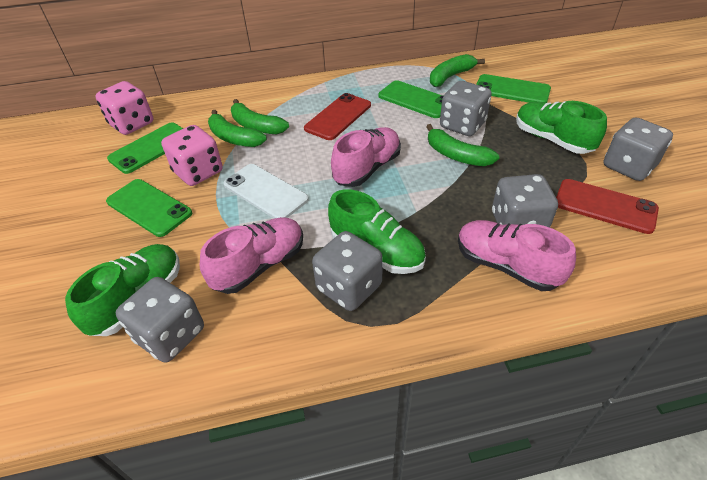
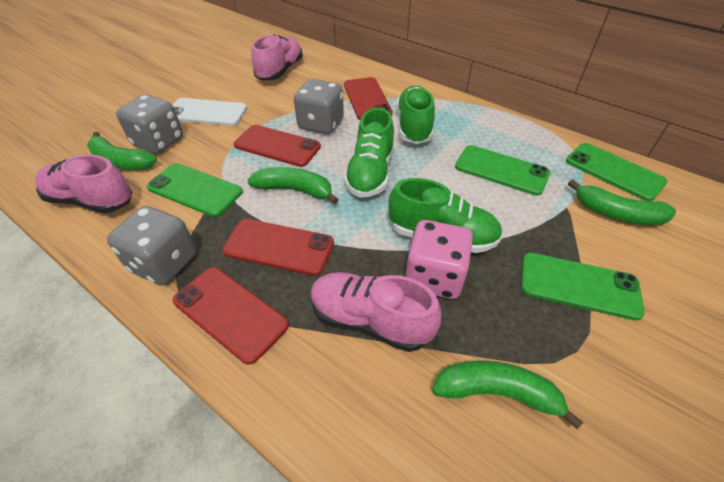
grey dice: 5 -> 3
pink dice: 2 -> 1
red phone: 2 -> 4

